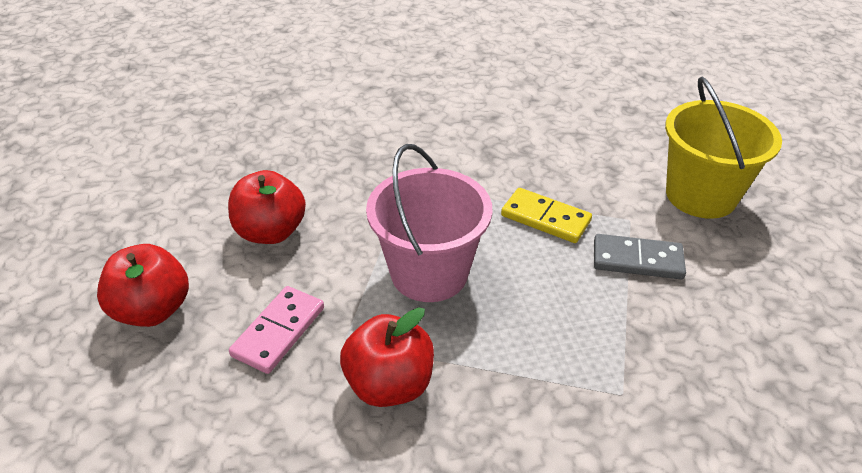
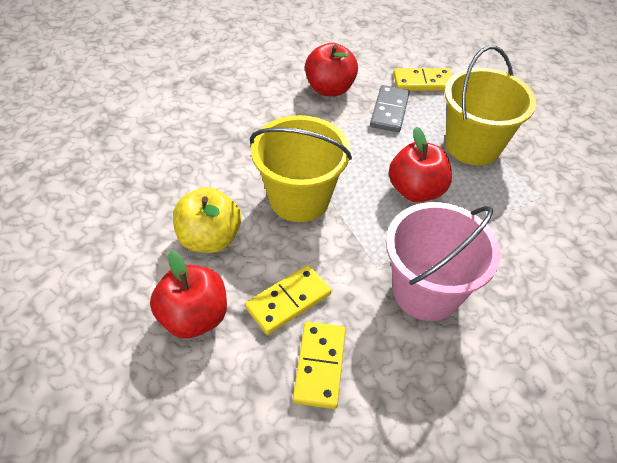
pink domino: 1 -> 0
yellow apple: 0 -> 1
yellow bucket: 1 -> 2
yellow domino: 1 -> 3

